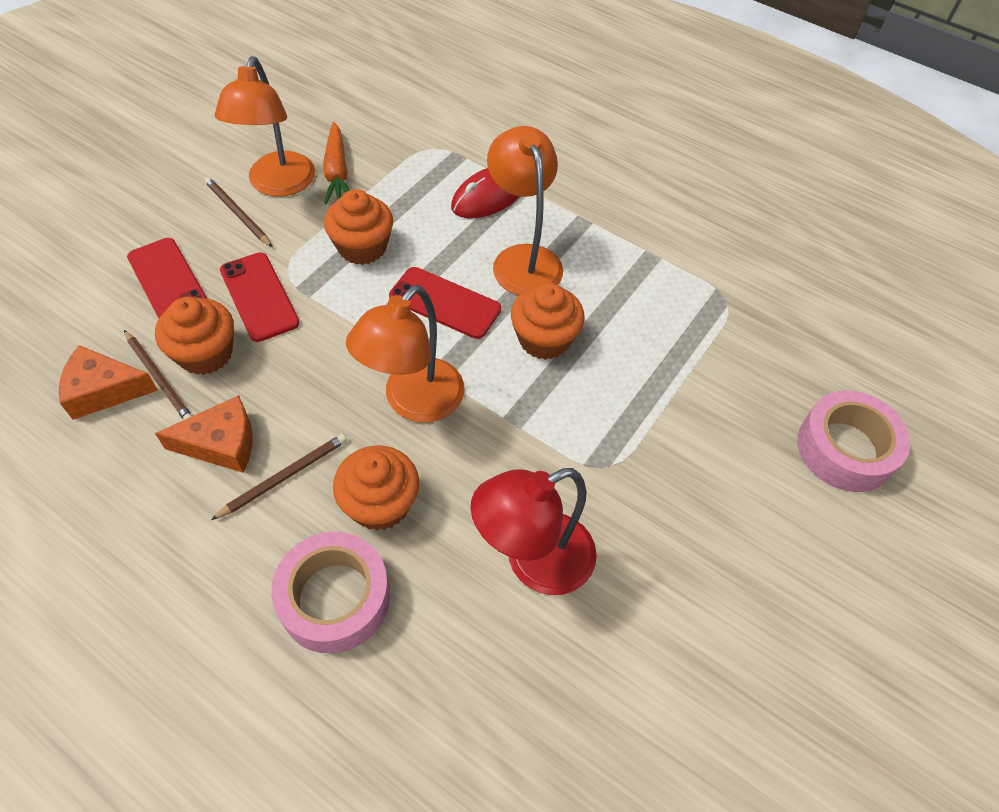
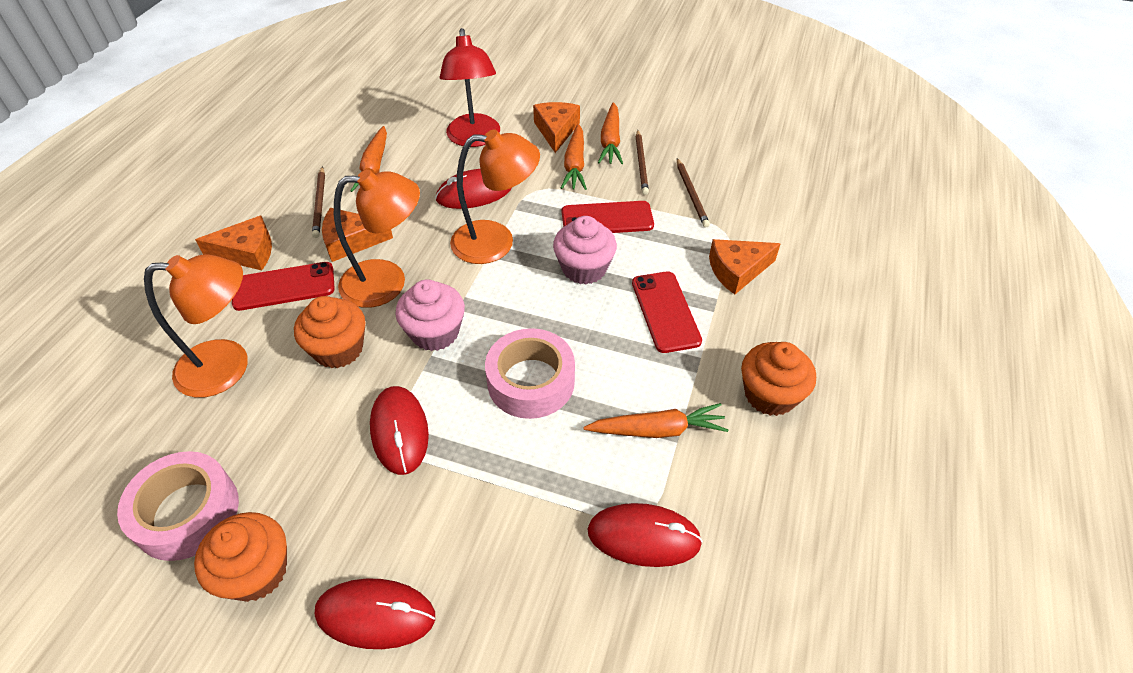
orange carrot: 1 -> 4
orange cheese: 2 -> 4
orange cupcake: 4 -> 3
pink cupcake: 0 -> 2
red mouse: 1 -> 4

